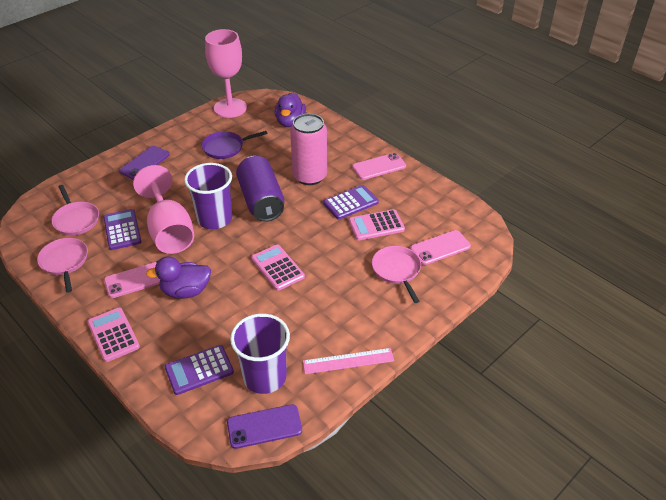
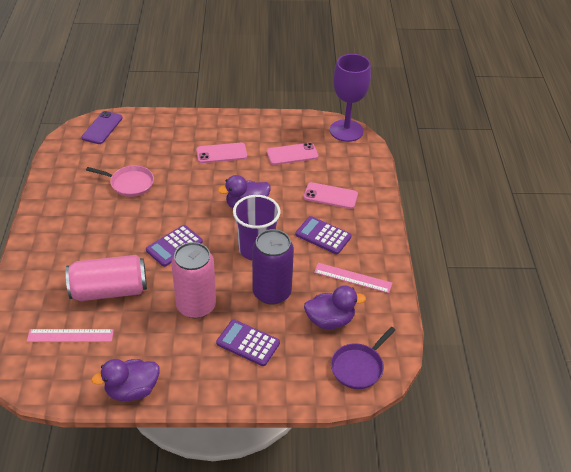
pink calculator: 3 -> 0
pink can: 1 -> 2
pink goblet: 2 -> 0
pink pan: 3 -> 1
pink ruler: 1 -> 2
purple cup: 2 -> 1
purple duck: 2 -> 3
purple goblet: 0 -> 1
purple phone: 2 -> 1

